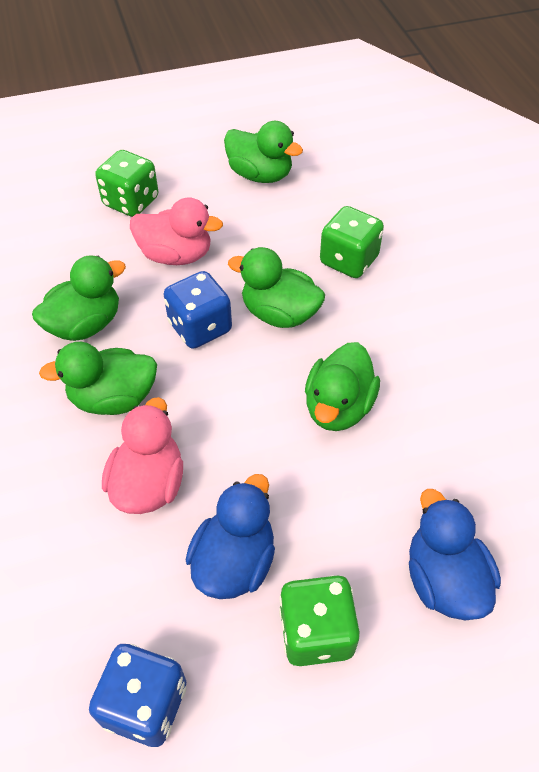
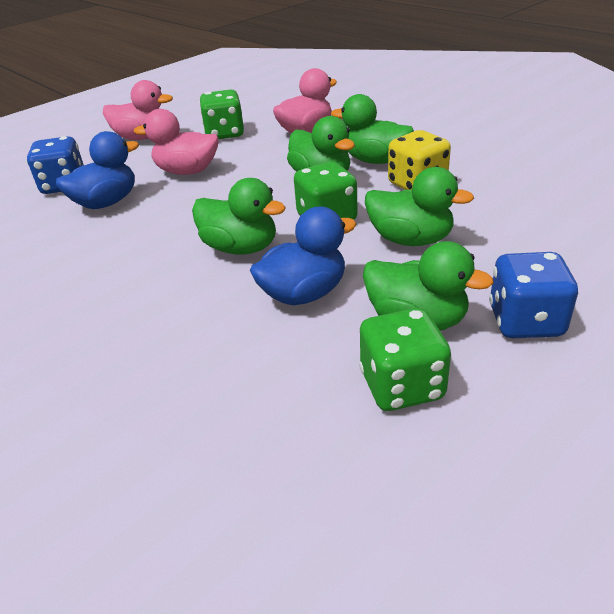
pink duck: 2 -> 3
yellow dice: 0 -> 1

